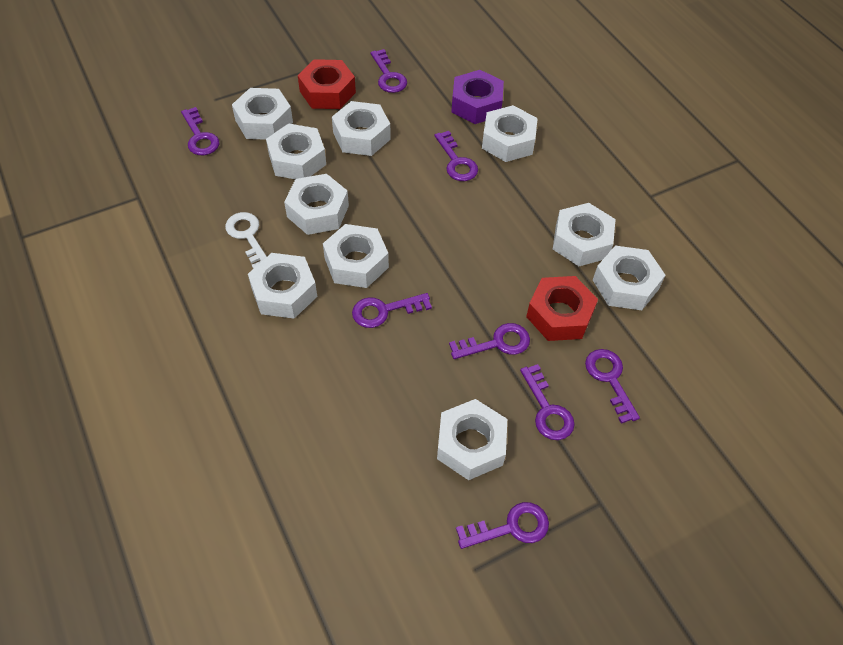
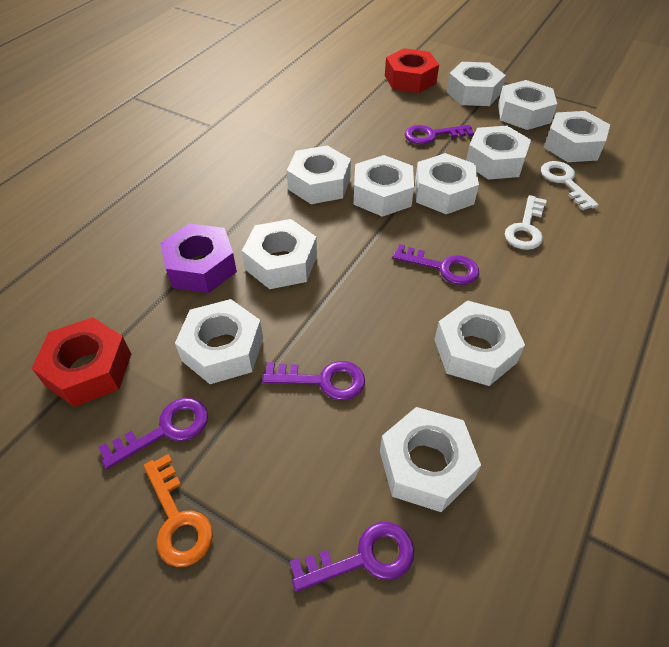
orange key: 0 -> 1
purple key: 8 -> 5
white key: 1 -> 2
white nut: 10 -> 11

